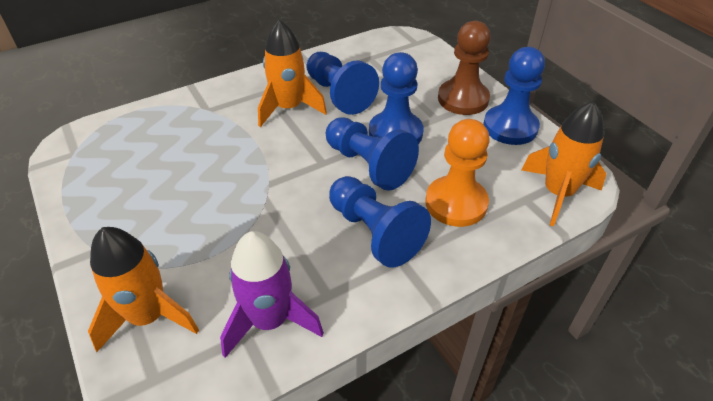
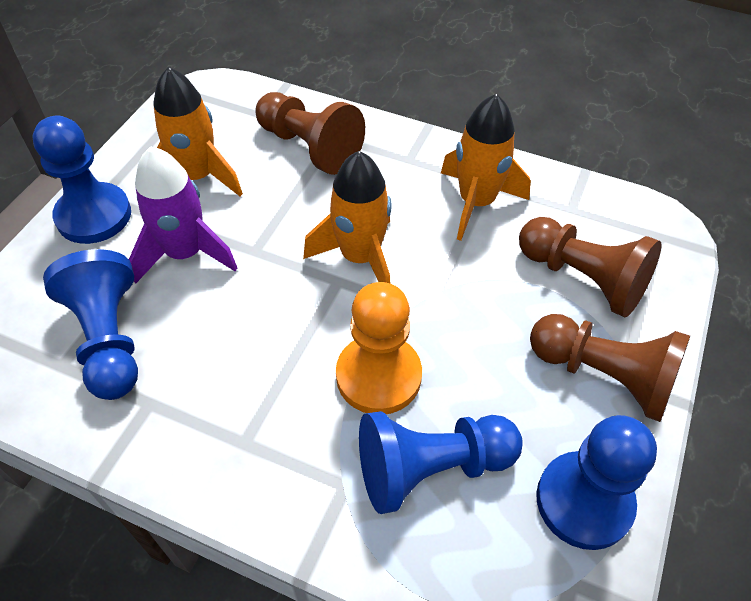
blue pawn: 5 -> 4
brown pawn: 1 -> 3

